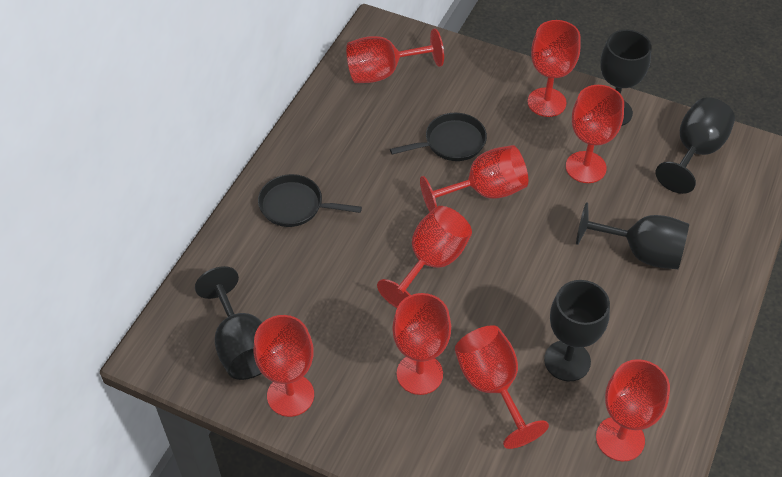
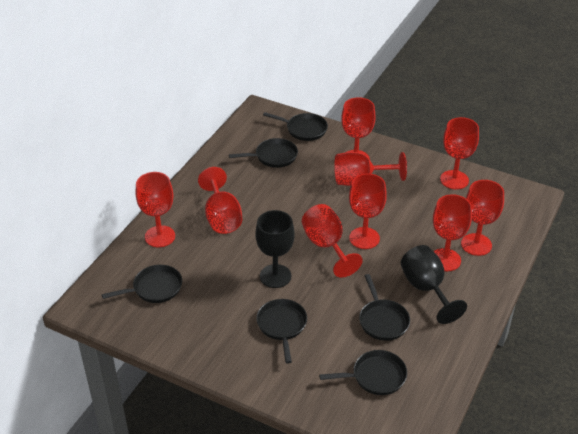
black goblet: 5 -> 2
black pan: 2 -> 6

